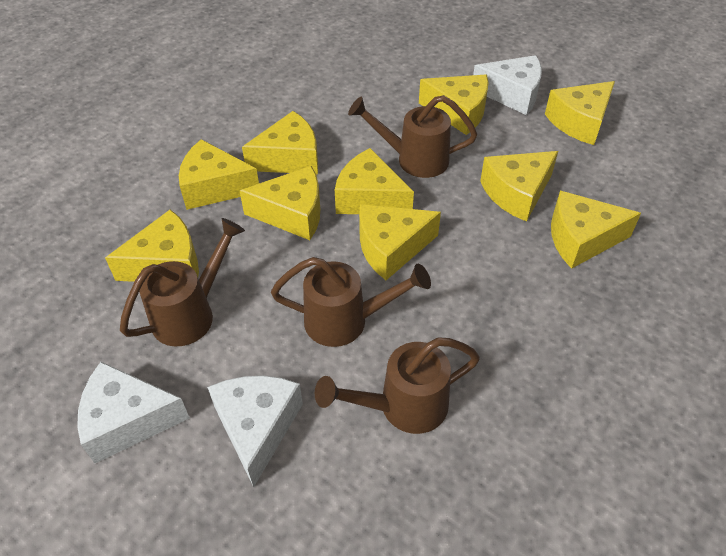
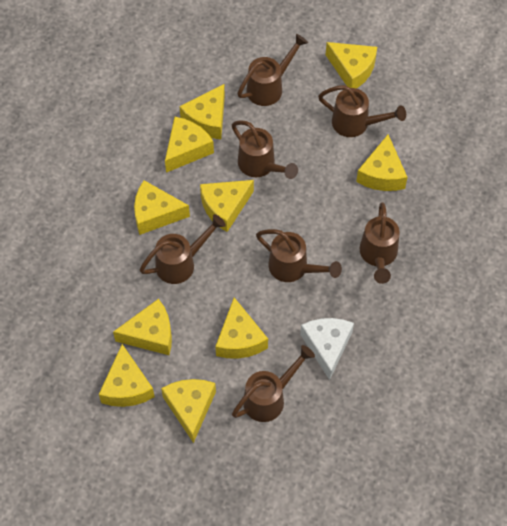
brown watering can: 4 -> 7
white cheese: 3 -> 1

